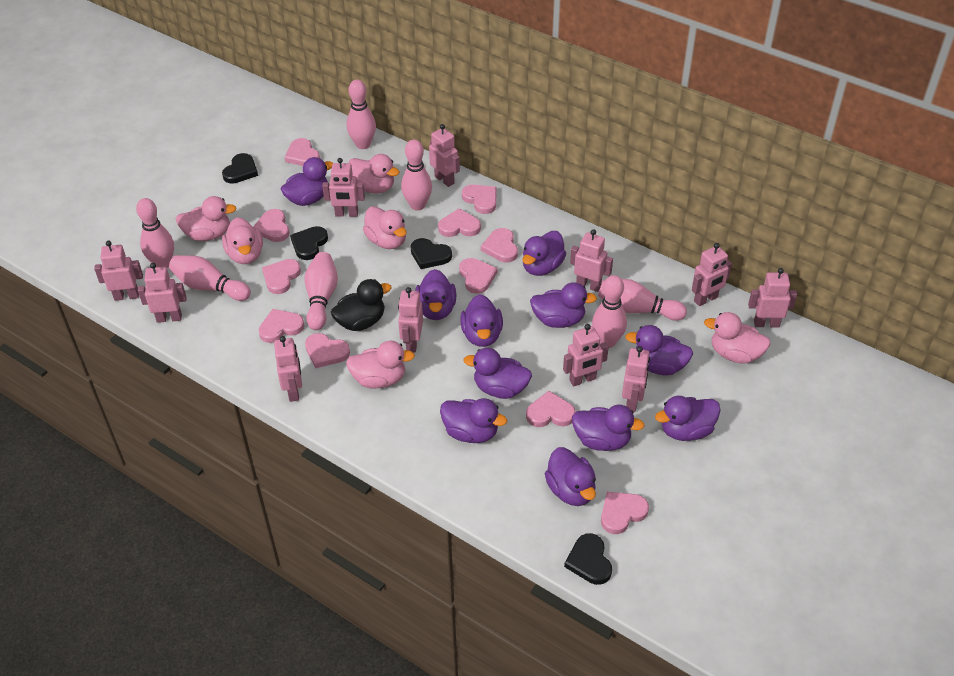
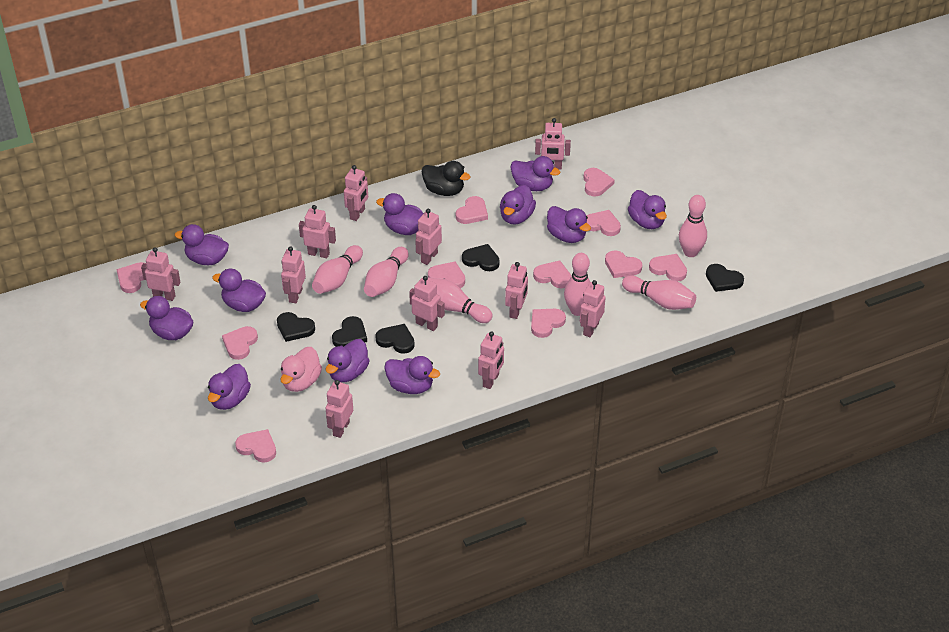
black heart: 4 -> 5
pink bowling pin: 7 -> 6
pink duck: 6 -> 1

